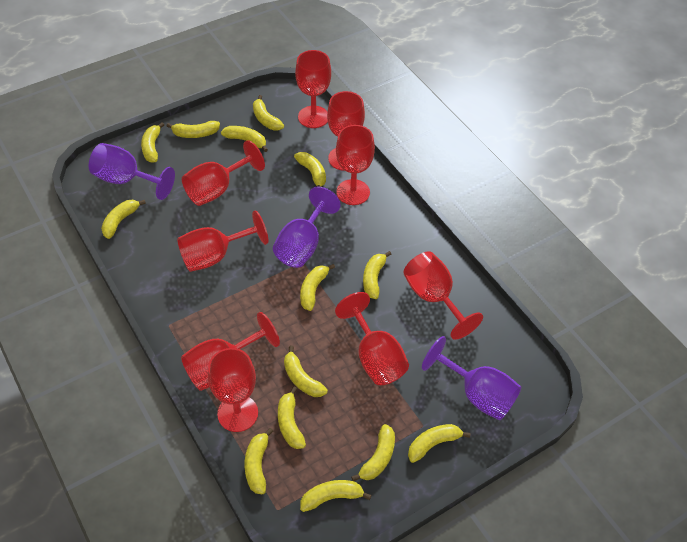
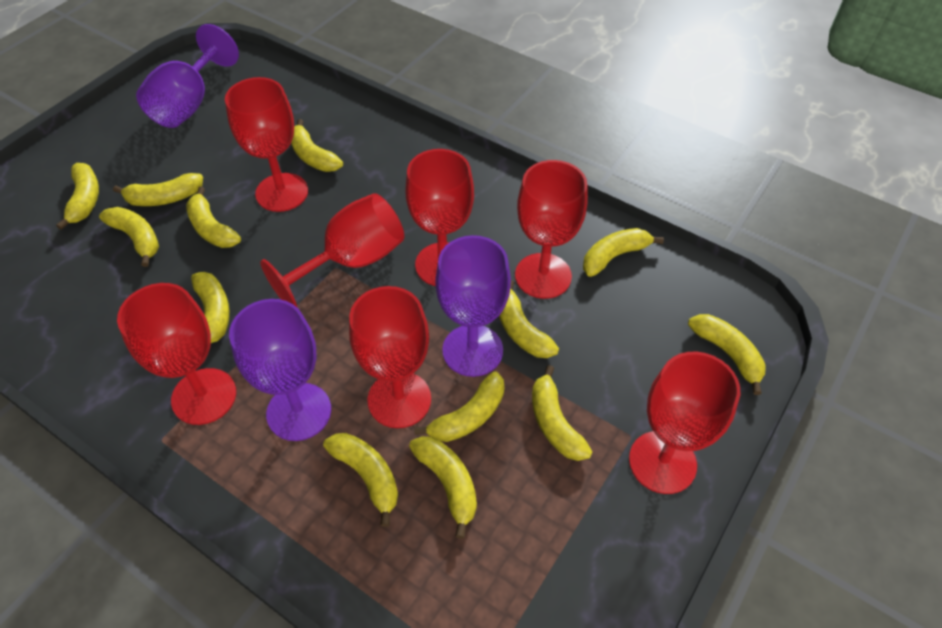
red goblet: 9 -> 7
yellow banana: 14 -> 13

